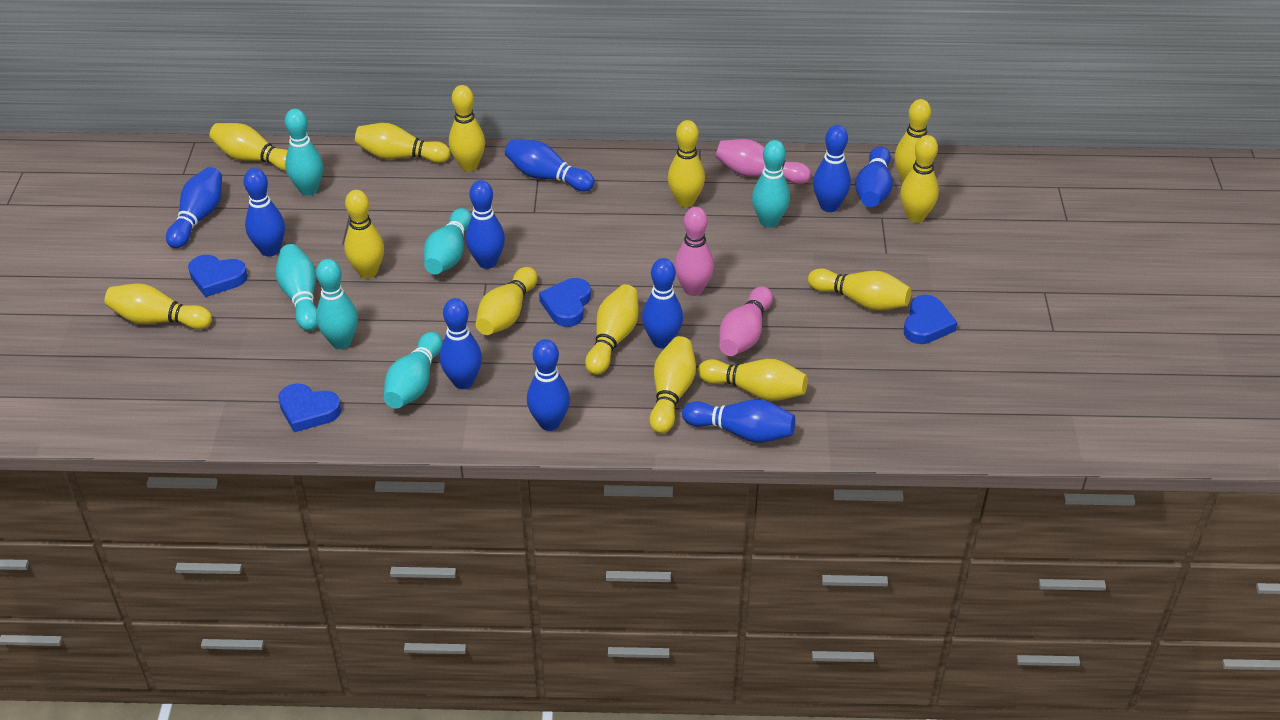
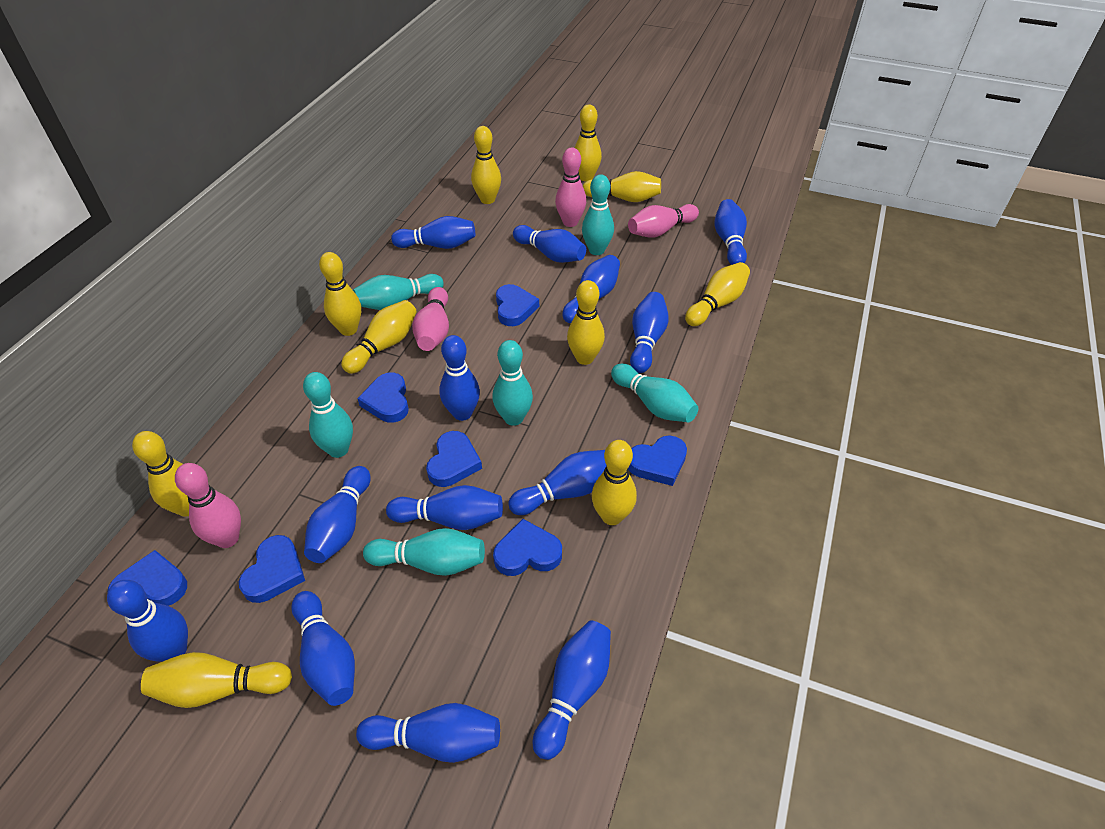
blue bowling pin: 10 -> 13
blue heart: 4 -> 7
pink bowling pin: 3 -> 4
yellow bowling pin: 13 -> 10

